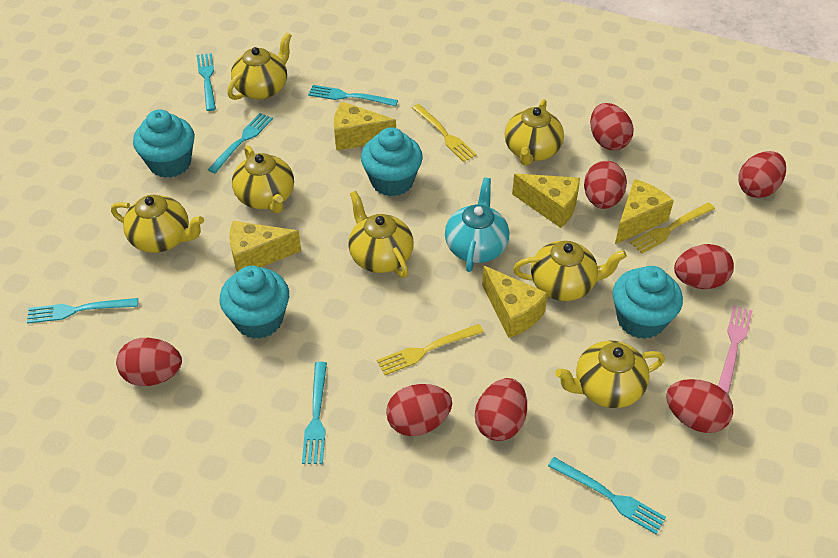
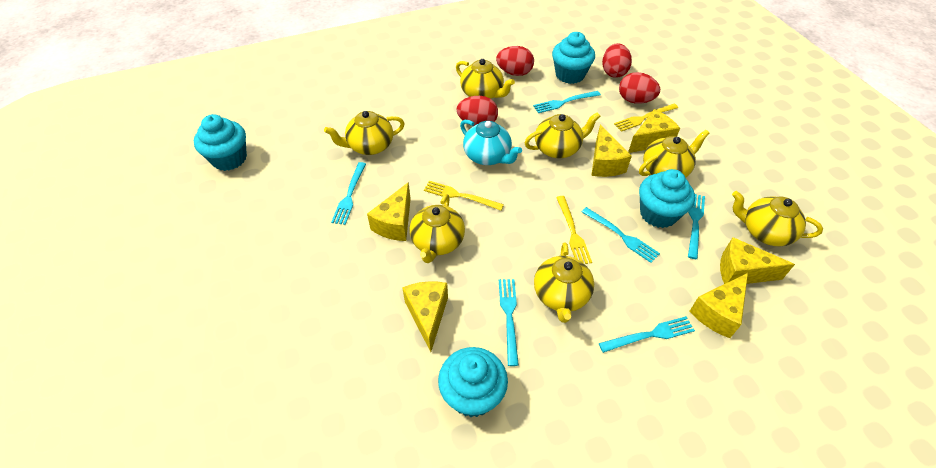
pink fork: 1 -> 0
red egg: 8 -> 4
yellow cheese: 5 -> 6

